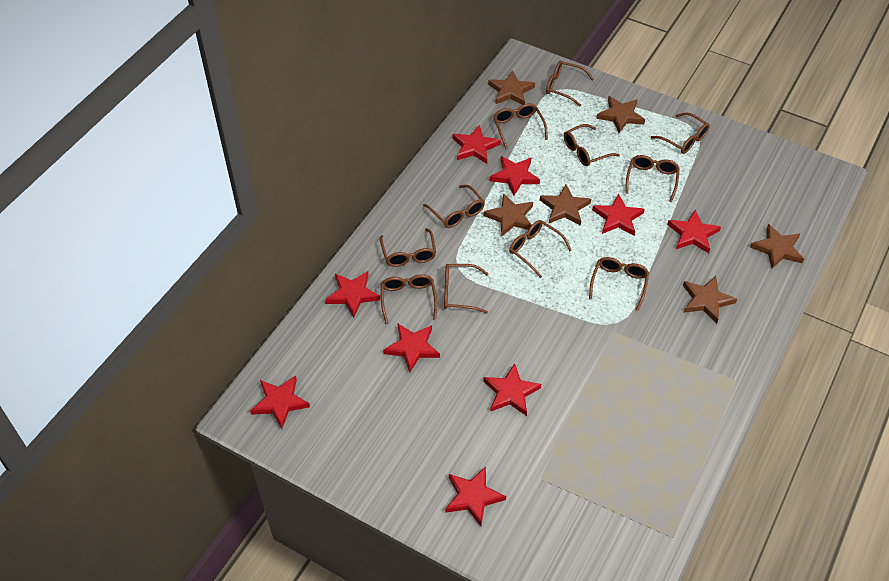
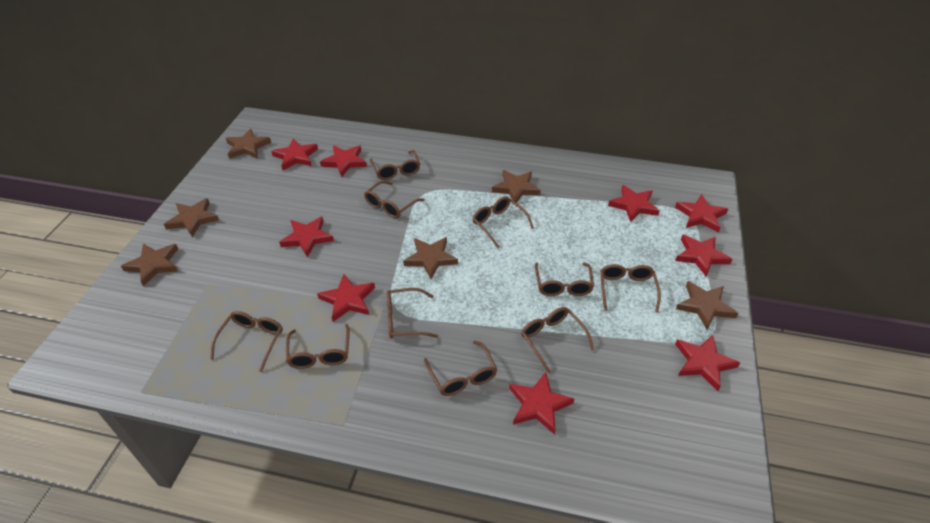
brown glasses: 11 -> 10

